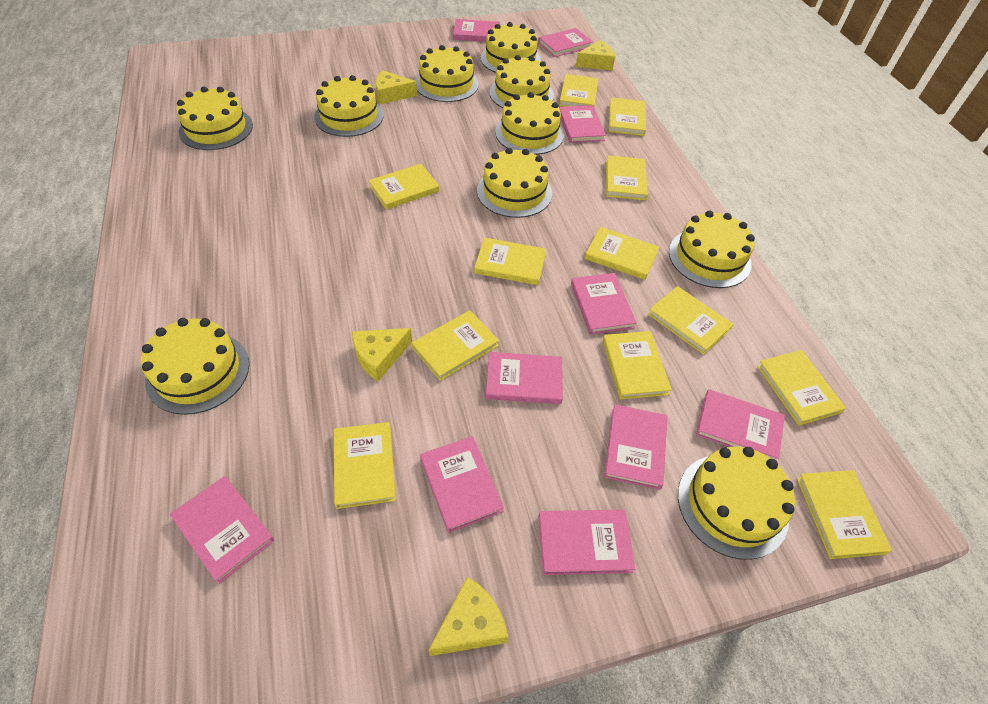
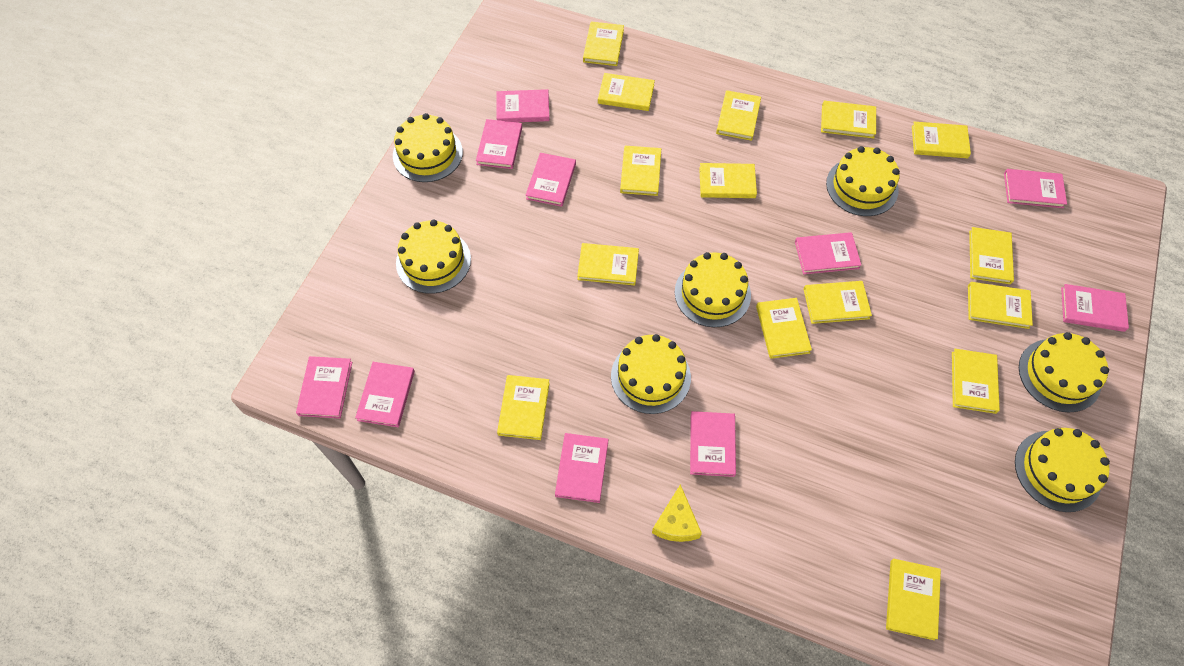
yellow book: 12 -> 15
yellow cake: 10 -> 7
yellow cheese: 4 -> 1

